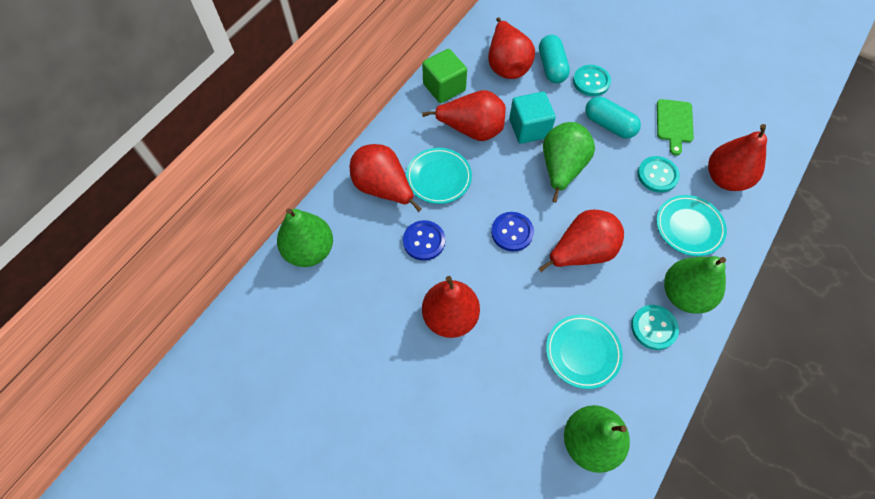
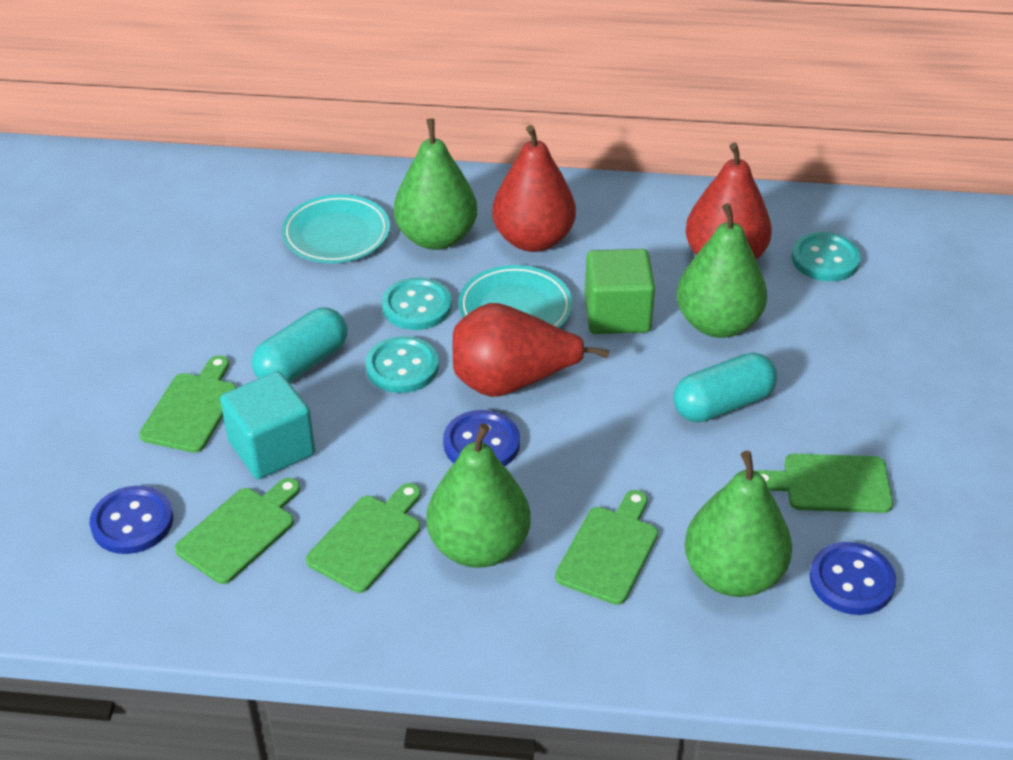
blue button: 2 -> 3
green cutting board: 1 -> 5
red pear: 6 -> 3
turquoise plate: 3 -> 2

